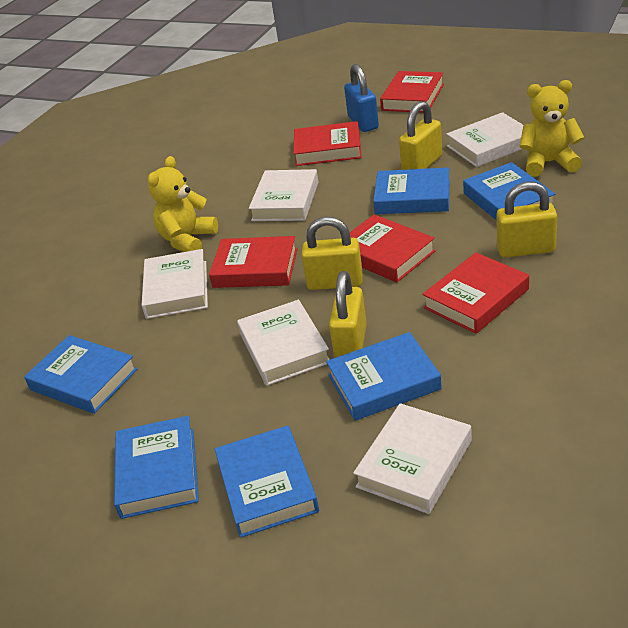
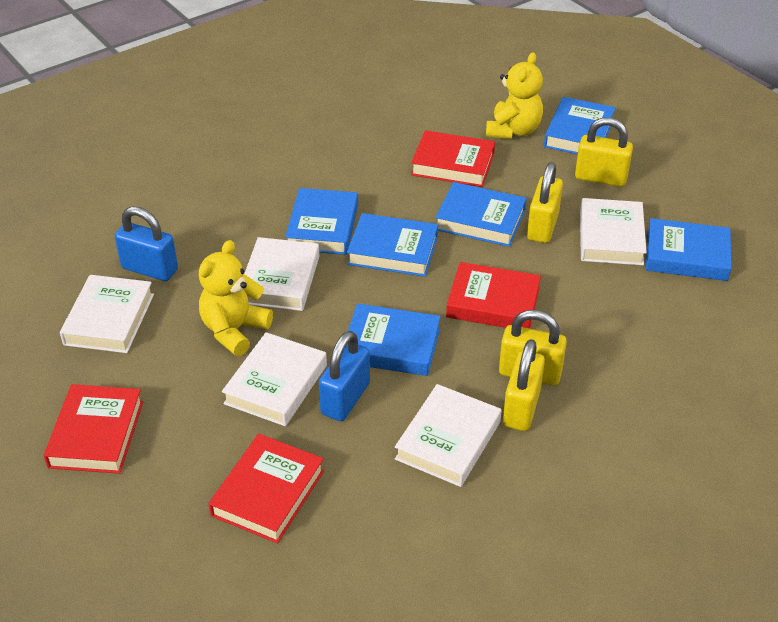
blue padlock: 1 -> 2
red book: 5 -> 4

